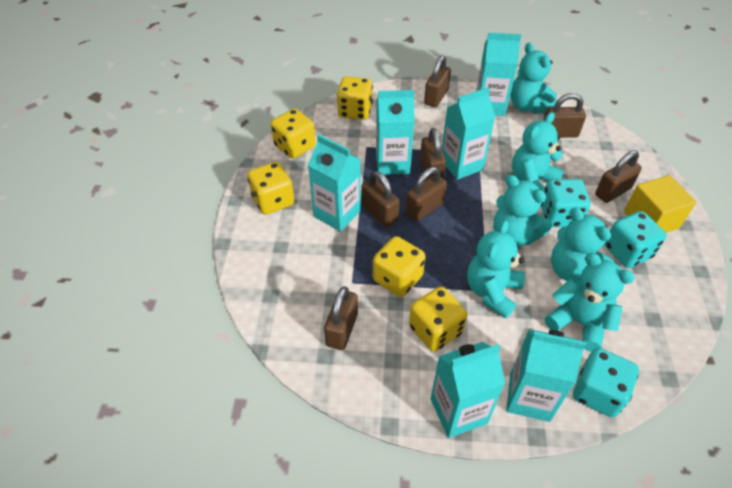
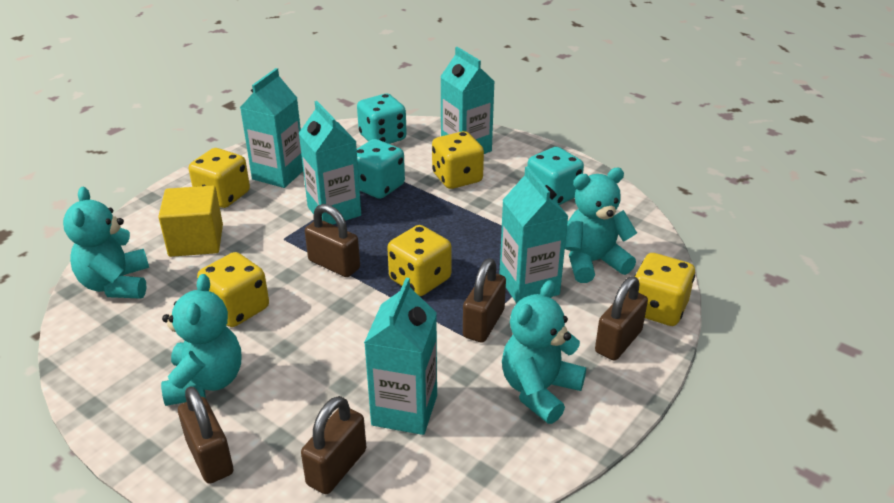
brown padlock: 7 -> 5
turquoise carton: 6 -> 5
turquoise teddy bear: 6 -> 4

